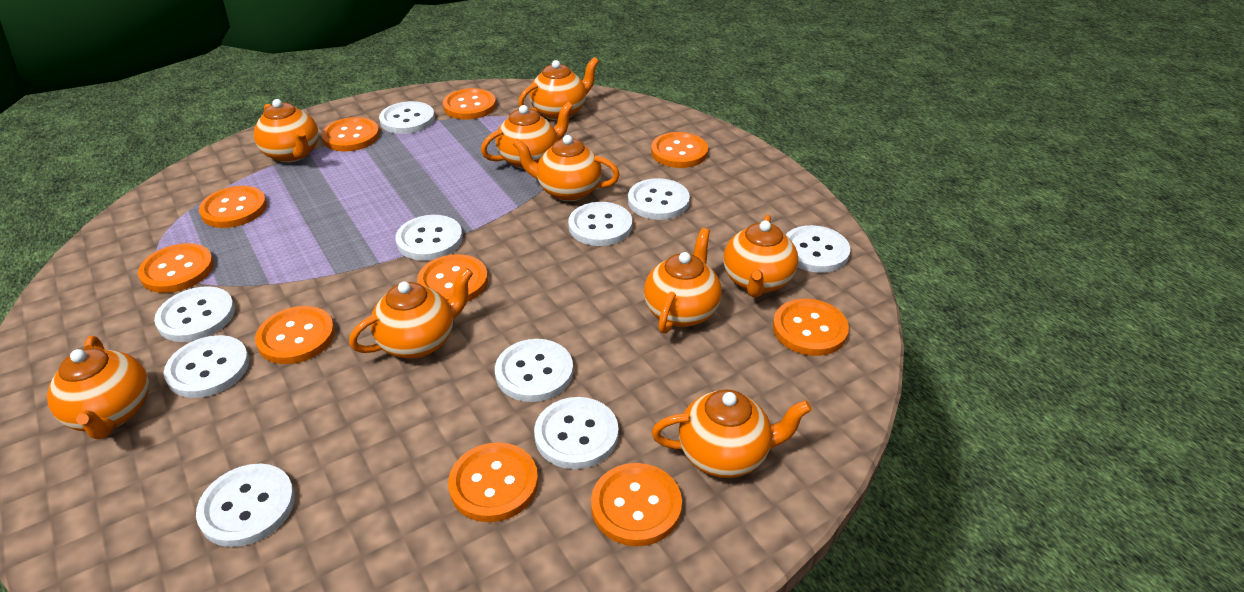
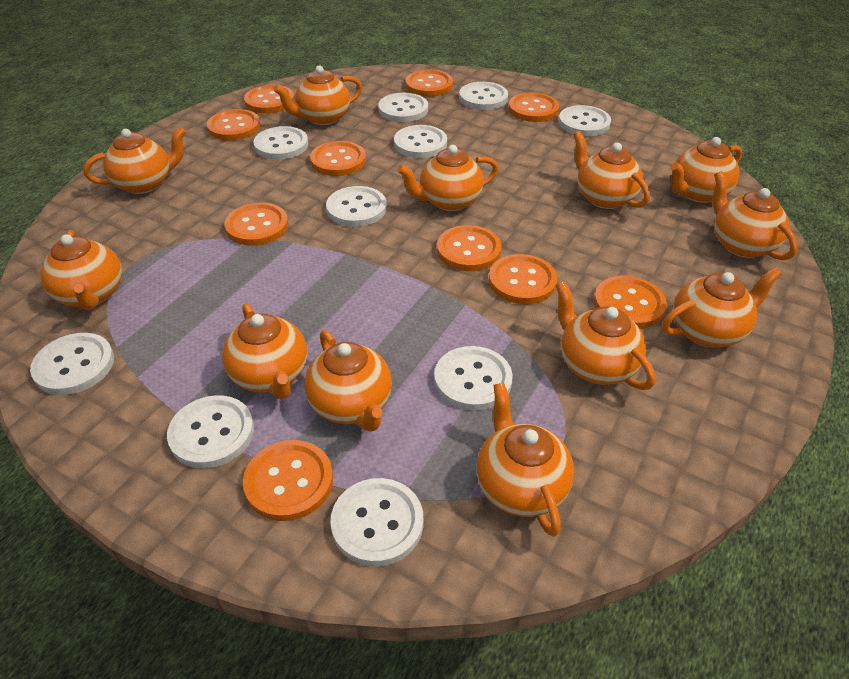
orange teapot: 9 -> 12

